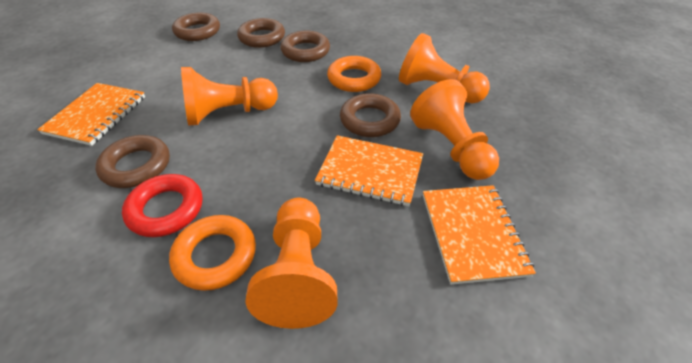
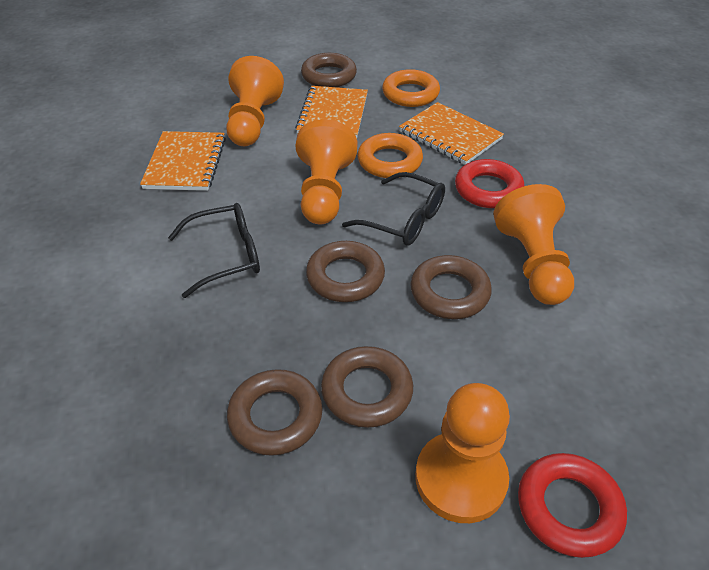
black glasses: 0 -> 2
red ring: 1 -> 2

